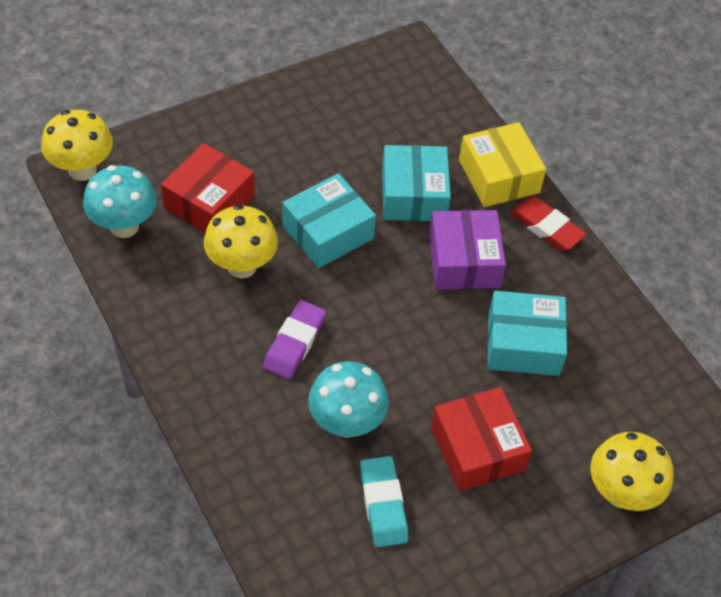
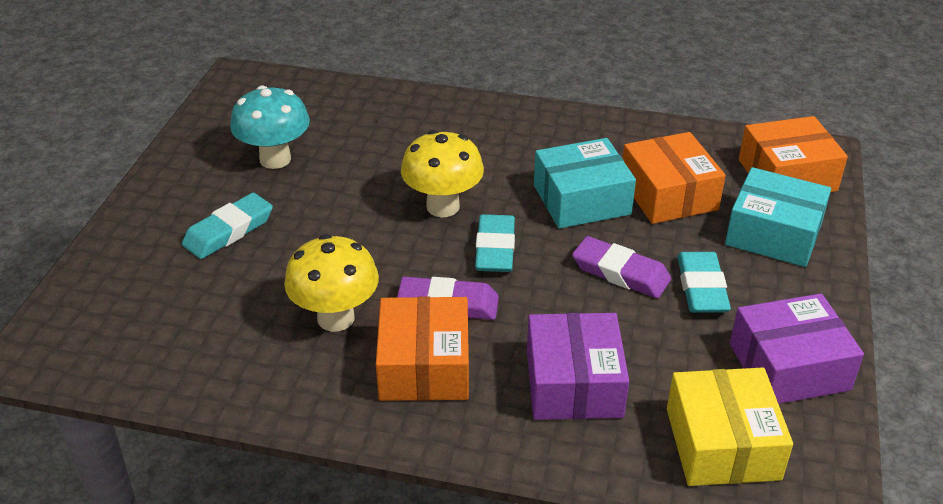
orange box: 0 -> 3
purple box: 1 -> 2
purple eraser: 1 -> 2
red box: 2 -> 0
red eraser: 1 -> 0
turquoise box: 3 -> 2
turquoise eraser: 1 -> 3
turquoise mushroom: 2 -> 1
yellow mushroom: 3 -> 2

